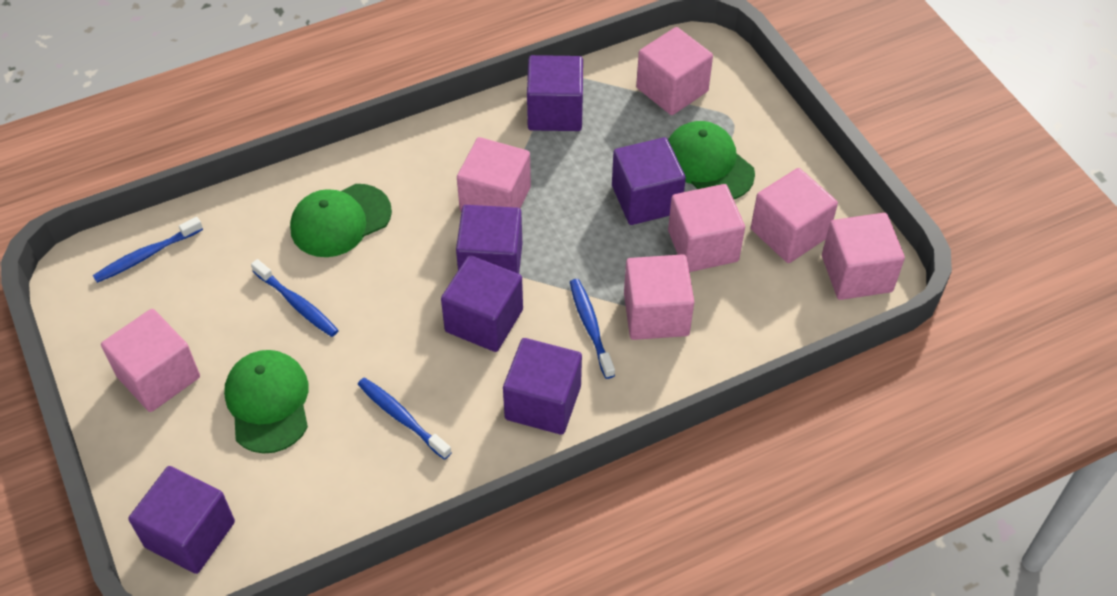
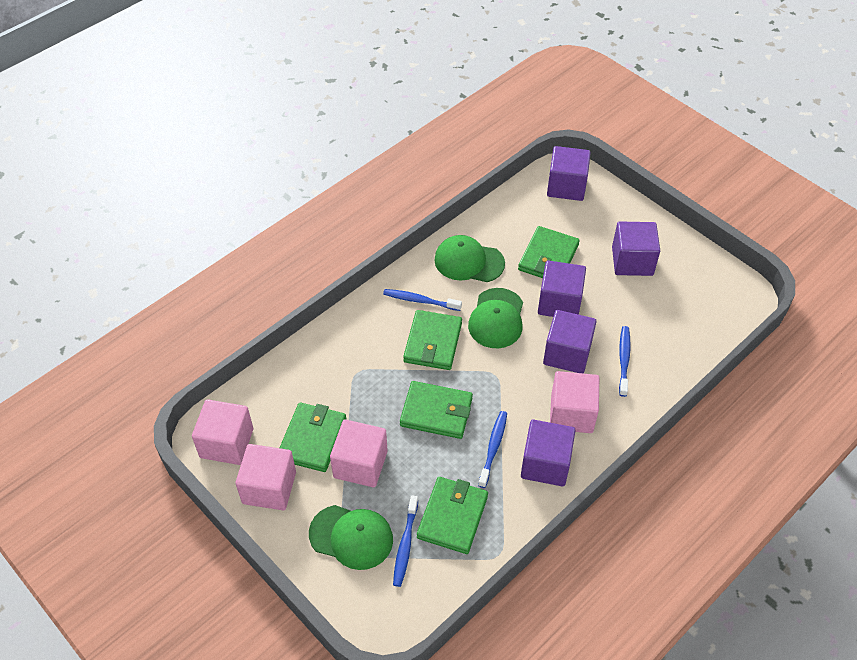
green wallet: 0 -> 5
pink cube: 7 -> 4
purple cube: 6 -> 5

